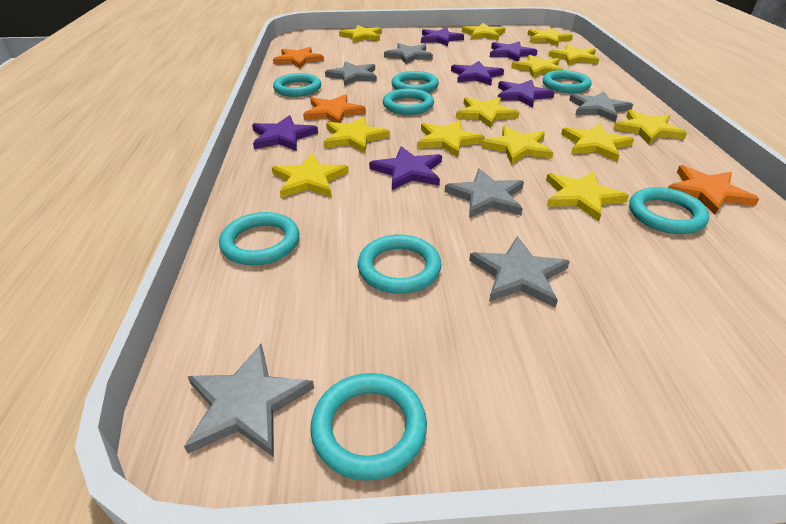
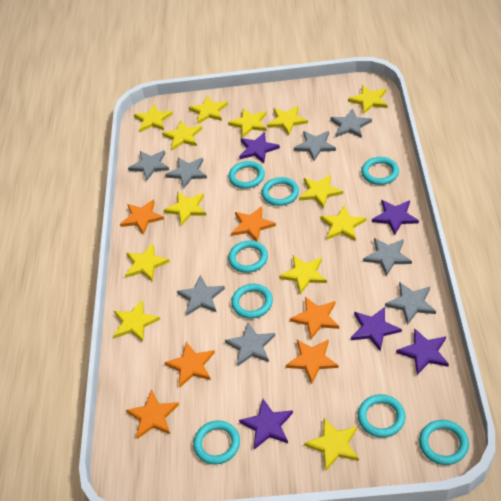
grey star: 6 -> 8
orange star: 3 -> 6
purple star: 6 -> 5

